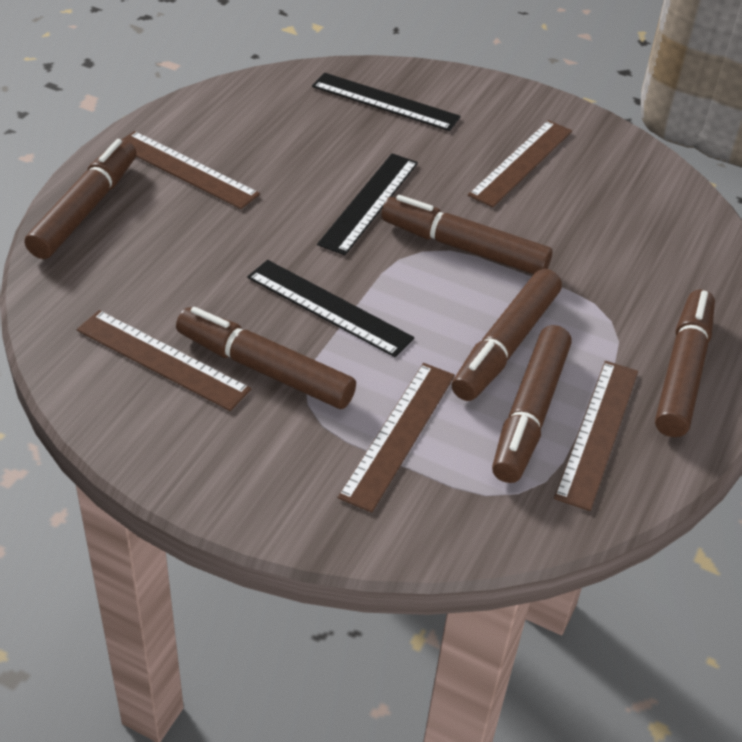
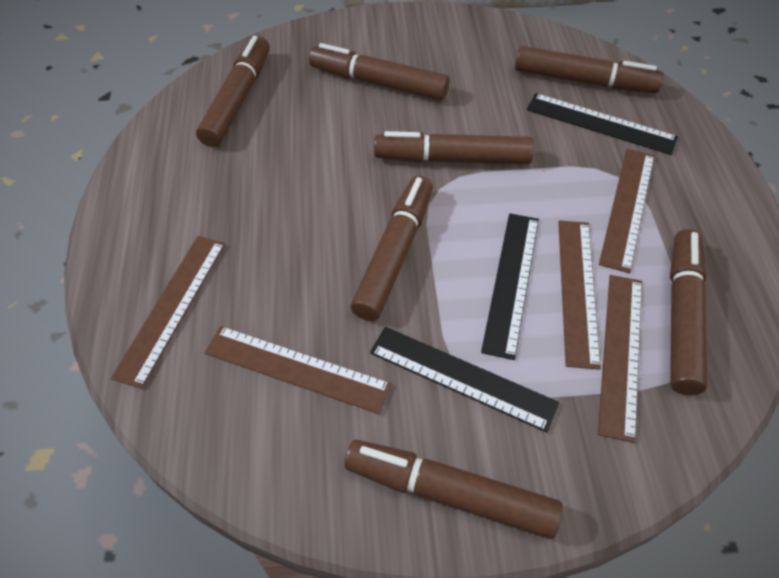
brown marker: 6 -> 7

